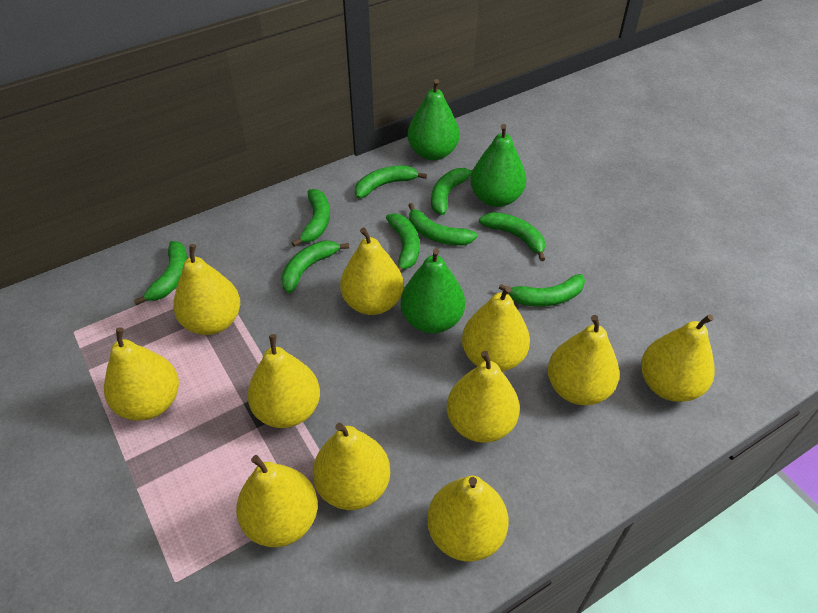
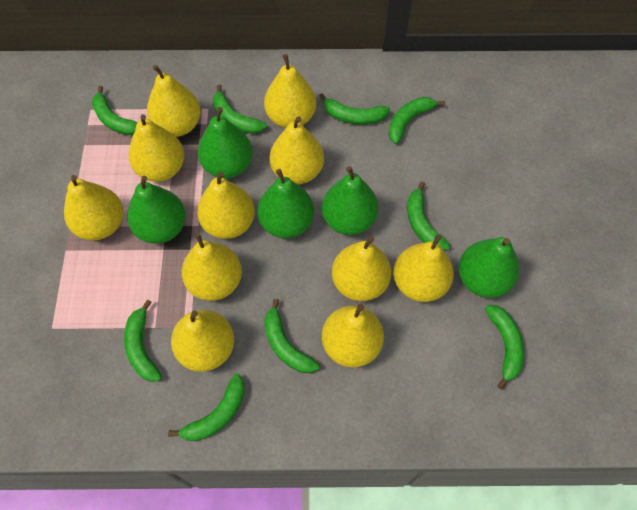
green pear: 3 -> 5

